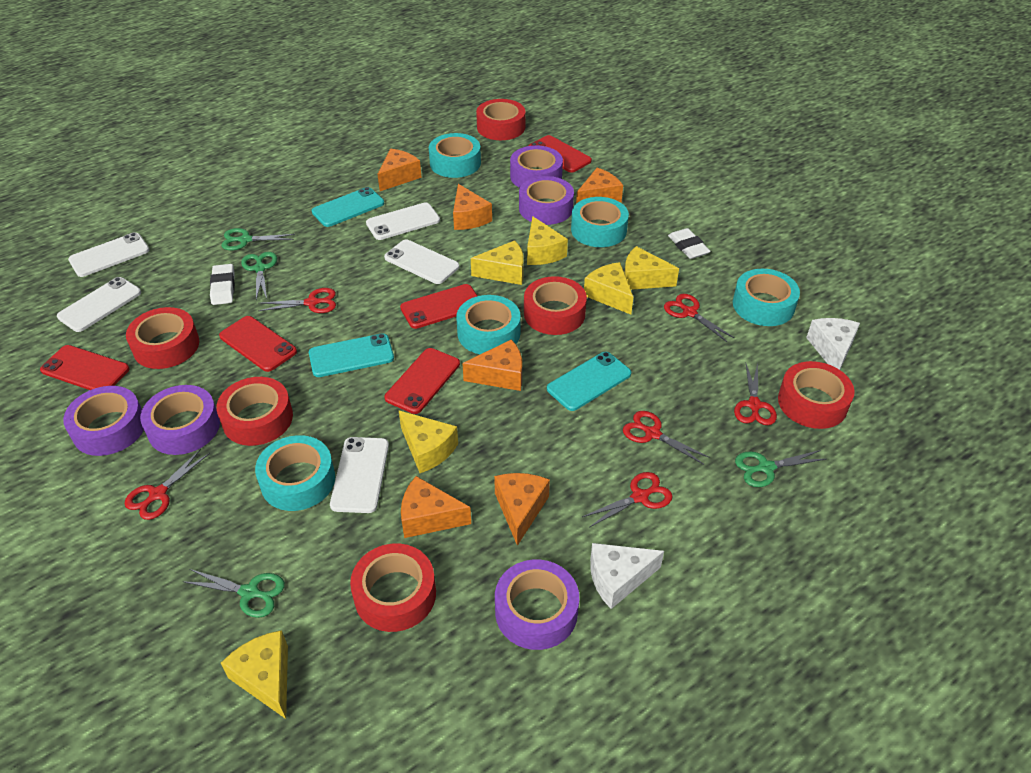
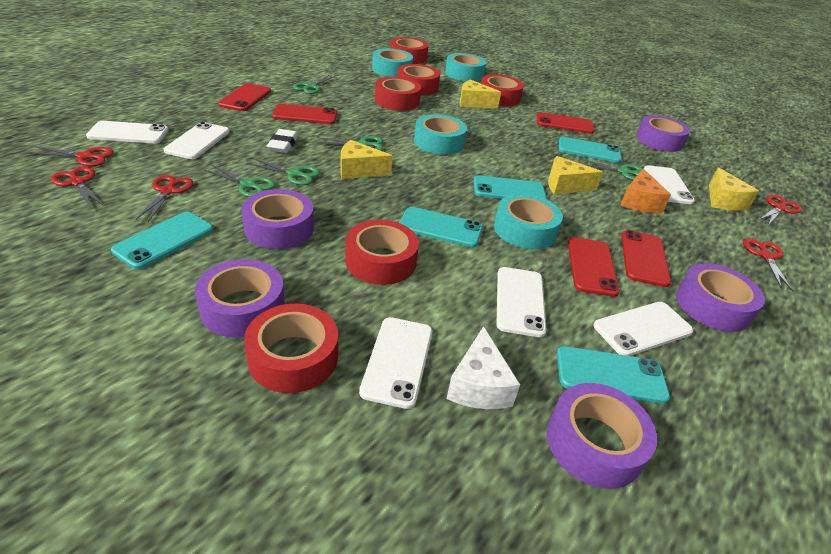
green scissors: 4 -> 5
orange cheese: 6 -> 1
red scissors: 6 -> 5
turquoise phone: 3 -> 5
turquoise tape: 5 -> 4
white cheese: 2 -> 1
white eraser: 2 -> 1
white phone: 5 -> 6
yellow cheese: 6 -> 4

